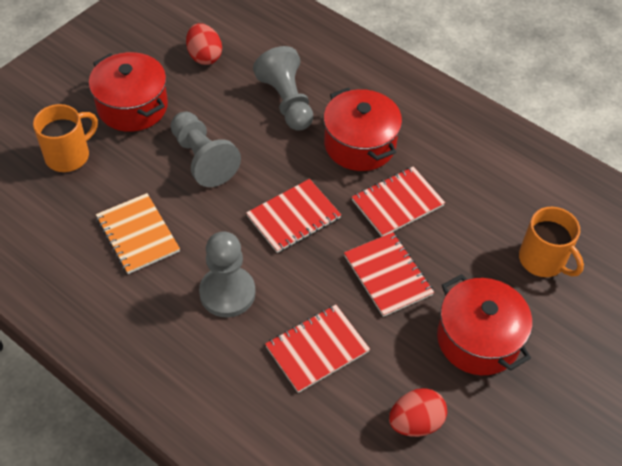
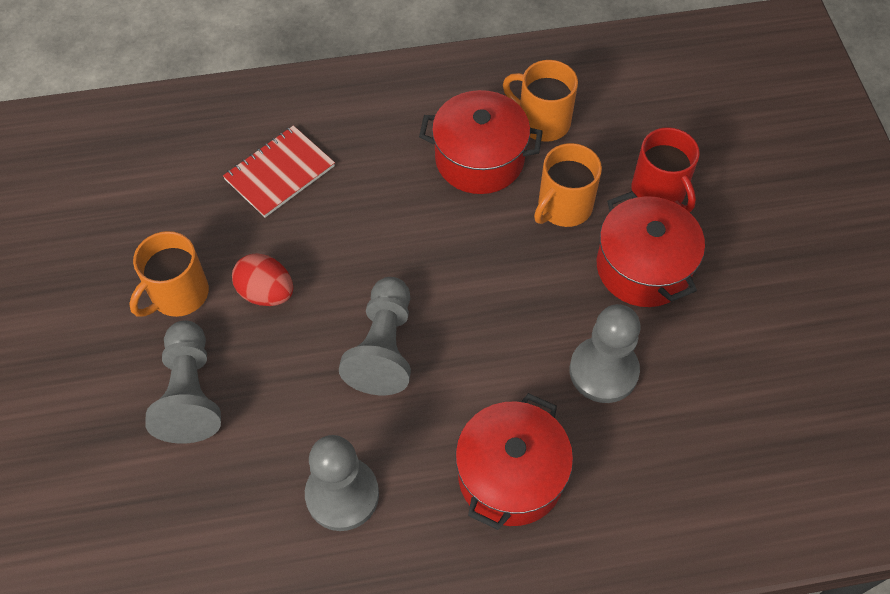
grey pawn: 3 -> 4
orange mug: 2 -> 3
orange notebook: 1 -> 0
red egg: 2 -> 1
red mug: 0 -> 1
red notebook: 4 -> 1

